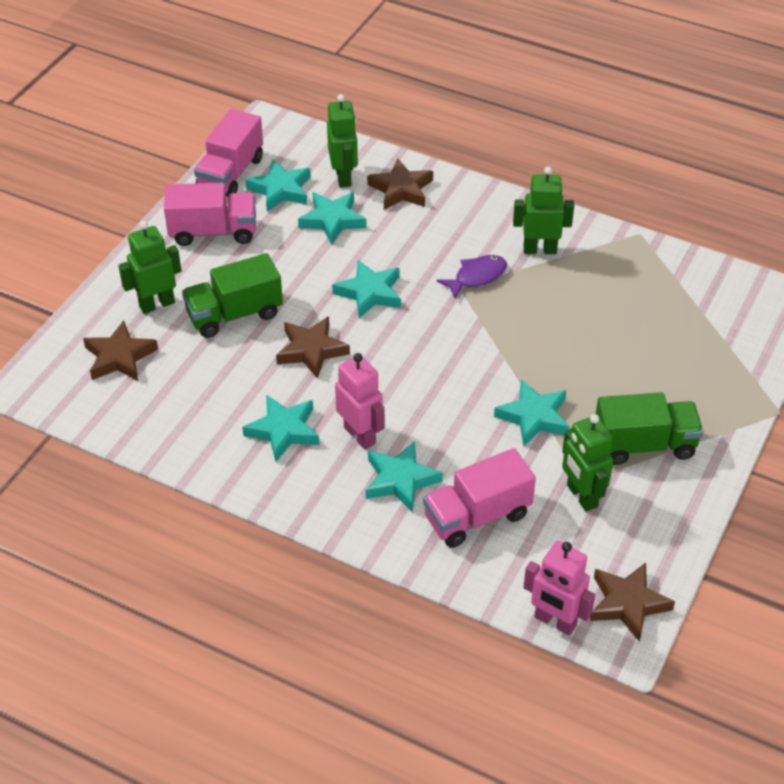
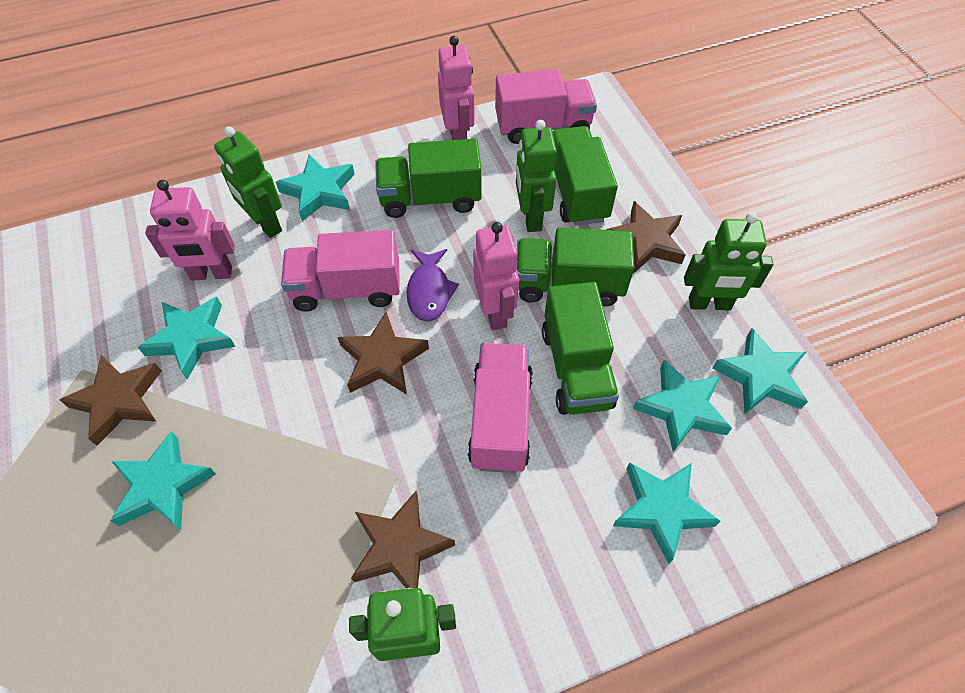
green truck: 2 -> 4
pink robot: 2 -> 3

